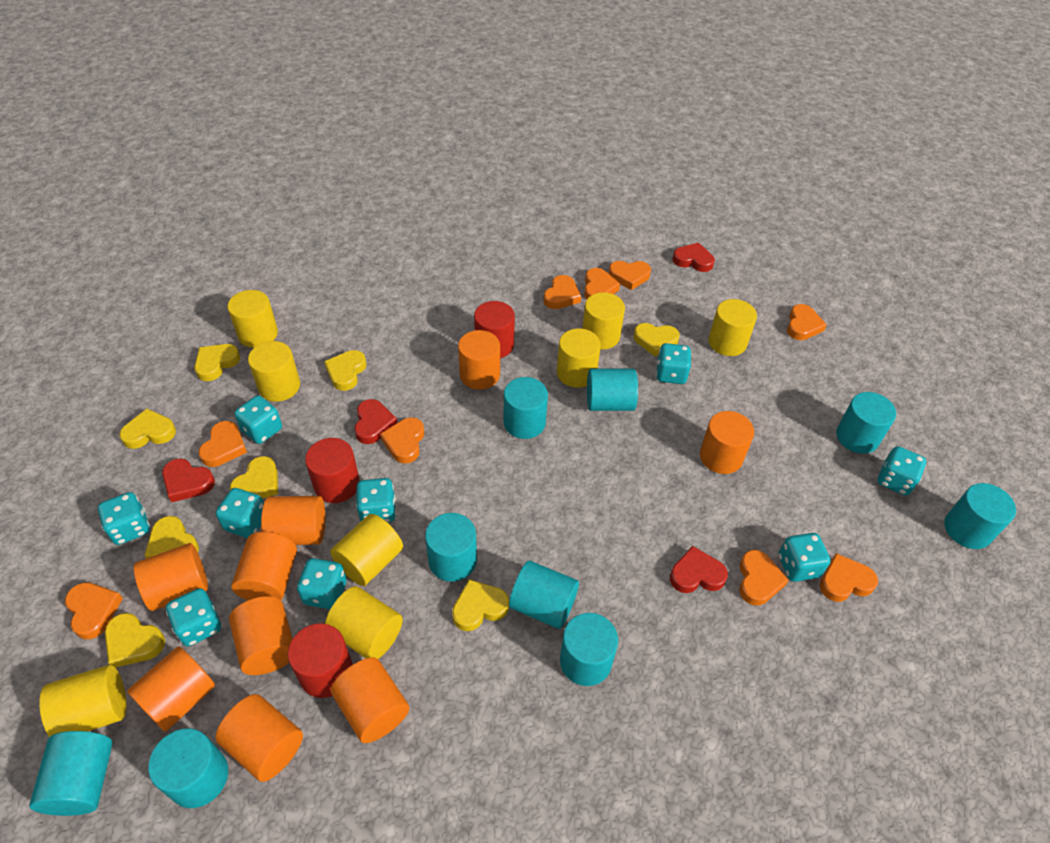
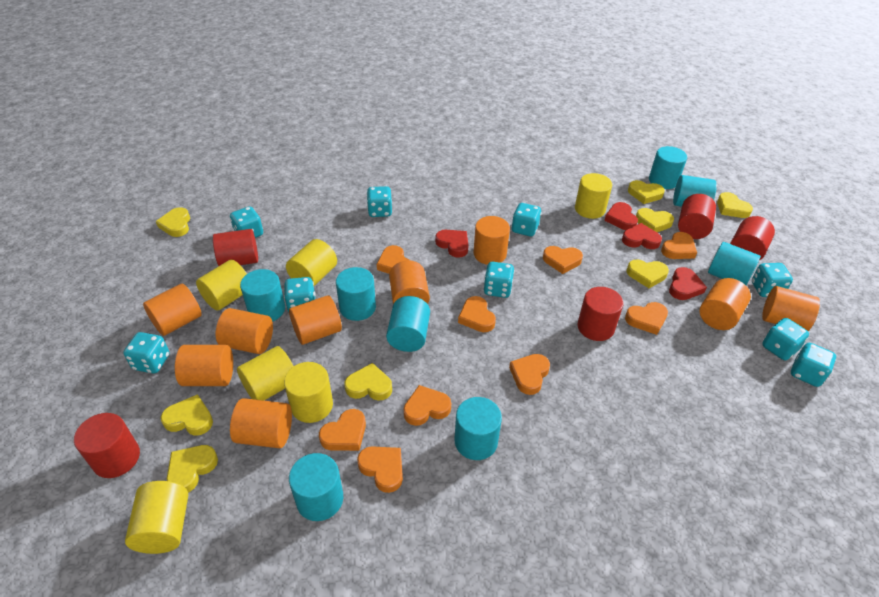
red cylinder: 3 -> 5
turquoise cylinder: 9 -> 8
yellow cylinder: 8 -> 6

